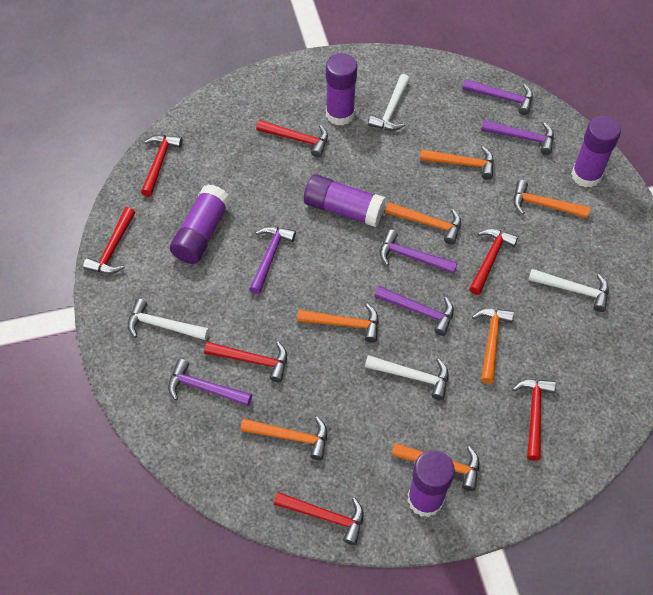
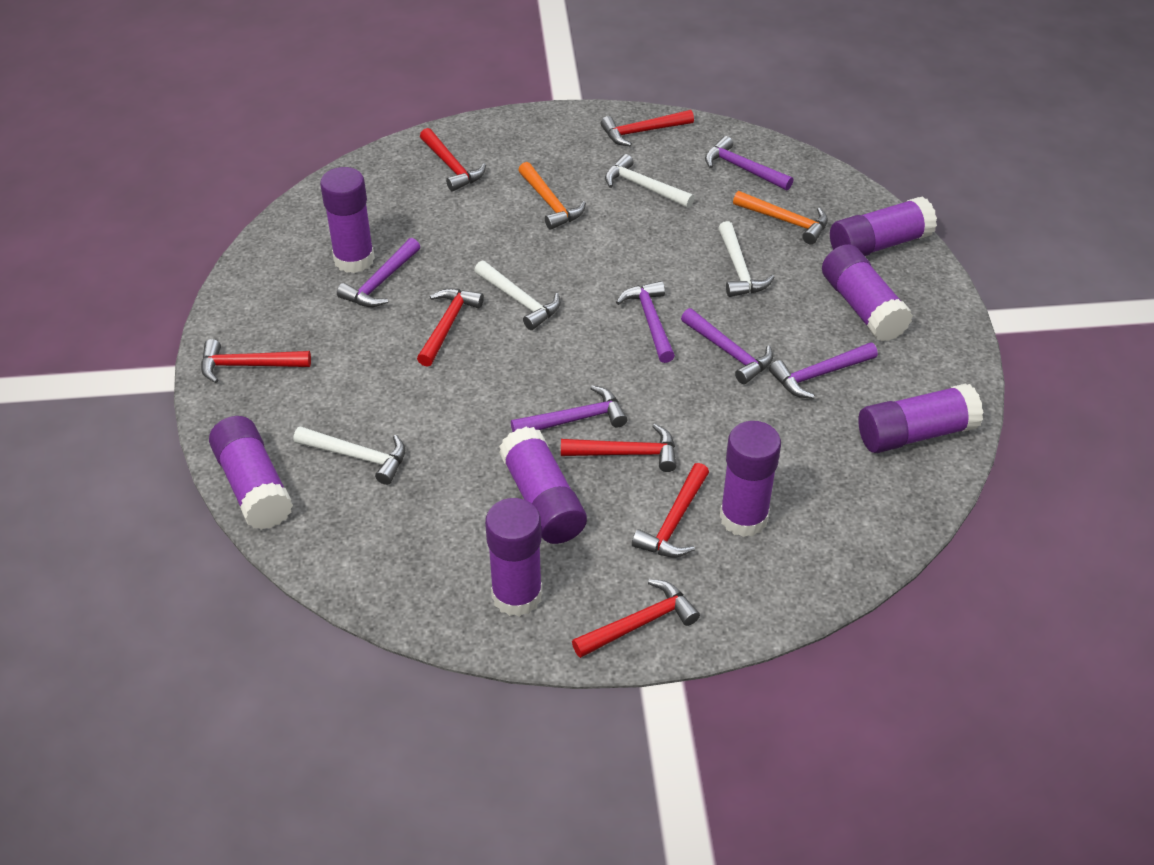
orange hammer: 7 -> 2
purple glue stick: 5 -> 8

